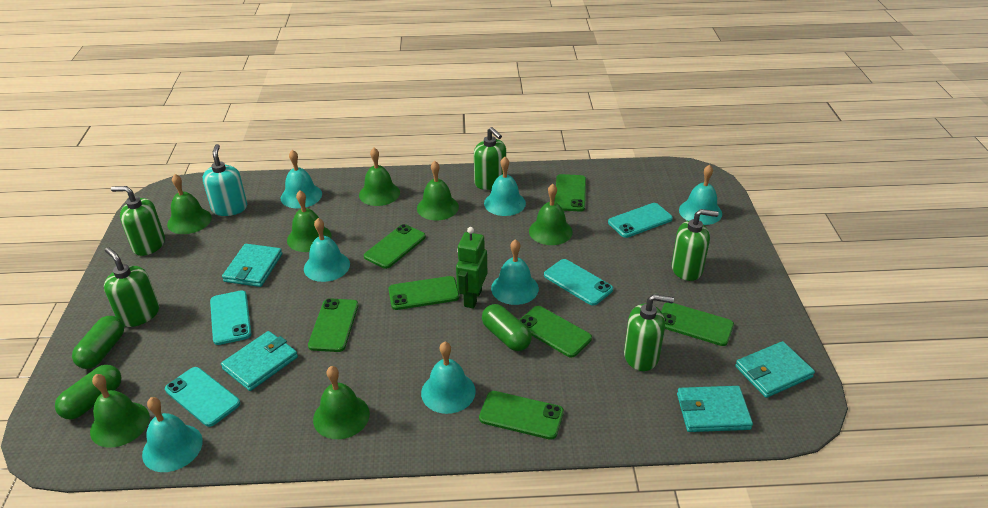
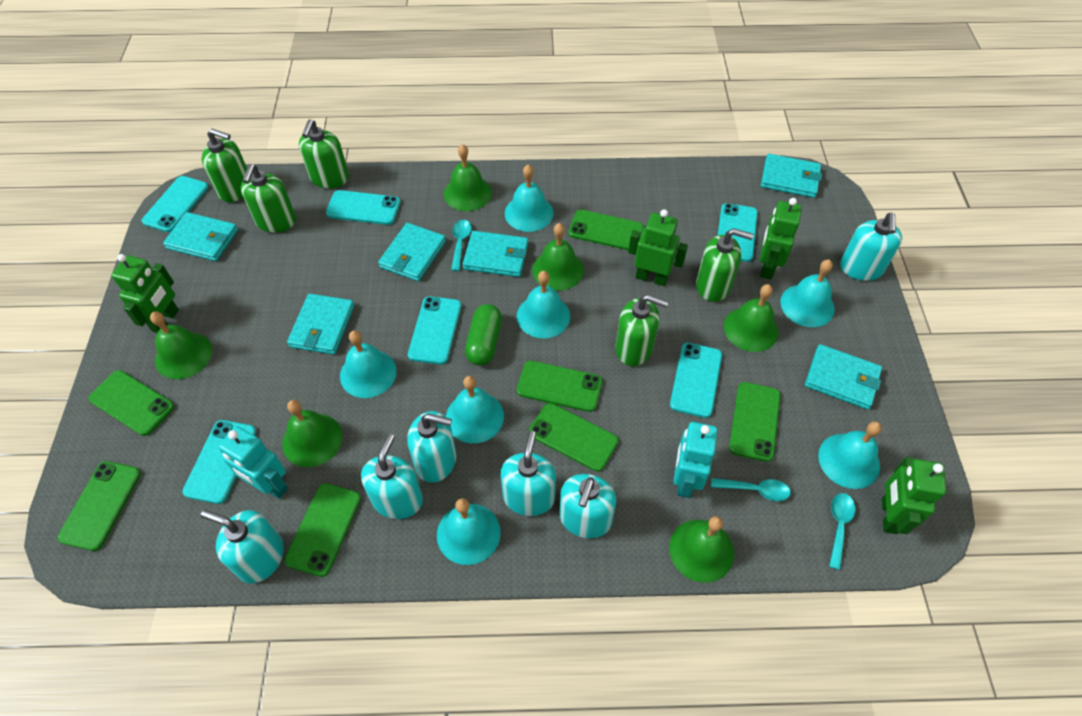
green bell: 7 -> 6
green capsule: 3 -> 1
green robot: 1 -> 4
turquoise phone: 4 -> 6
turquoise robot: 0 -> 2
turquoise soap dispenser: 1 -> 6
turquoise spoon: 0 -> 3
turquoise wallet: 4 -> 6

